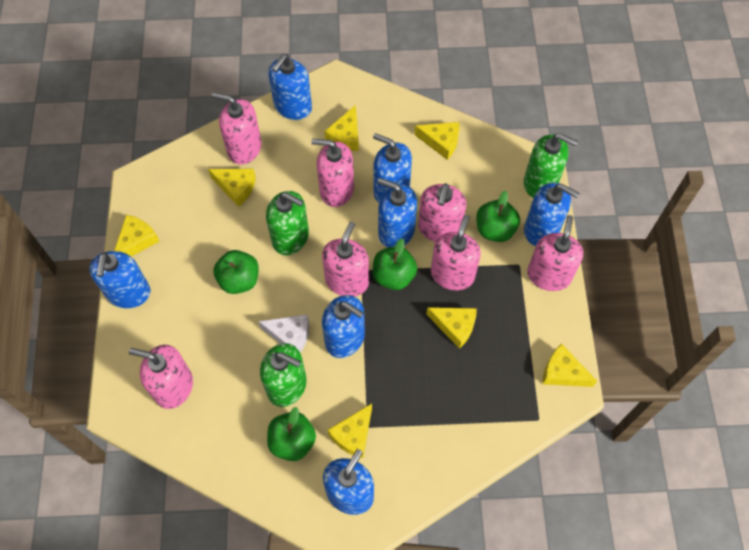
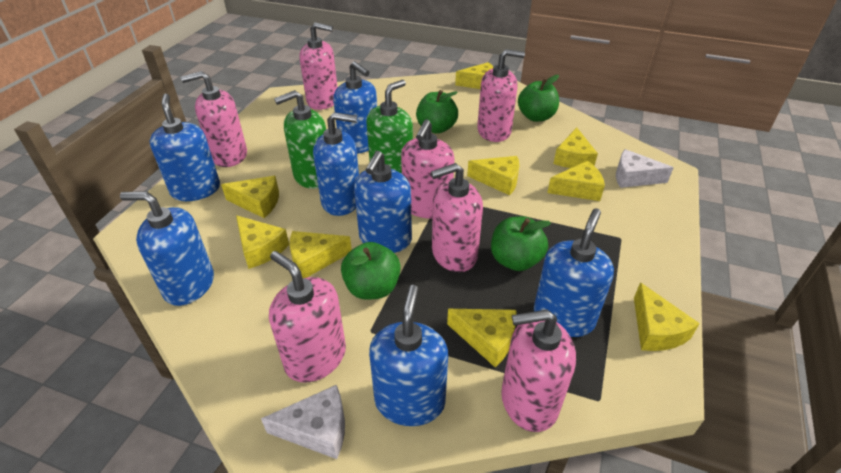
green soap dispenser: 3 -> 2
white cheese: 1 -> 2
yellow cheese: 7 -> 9

